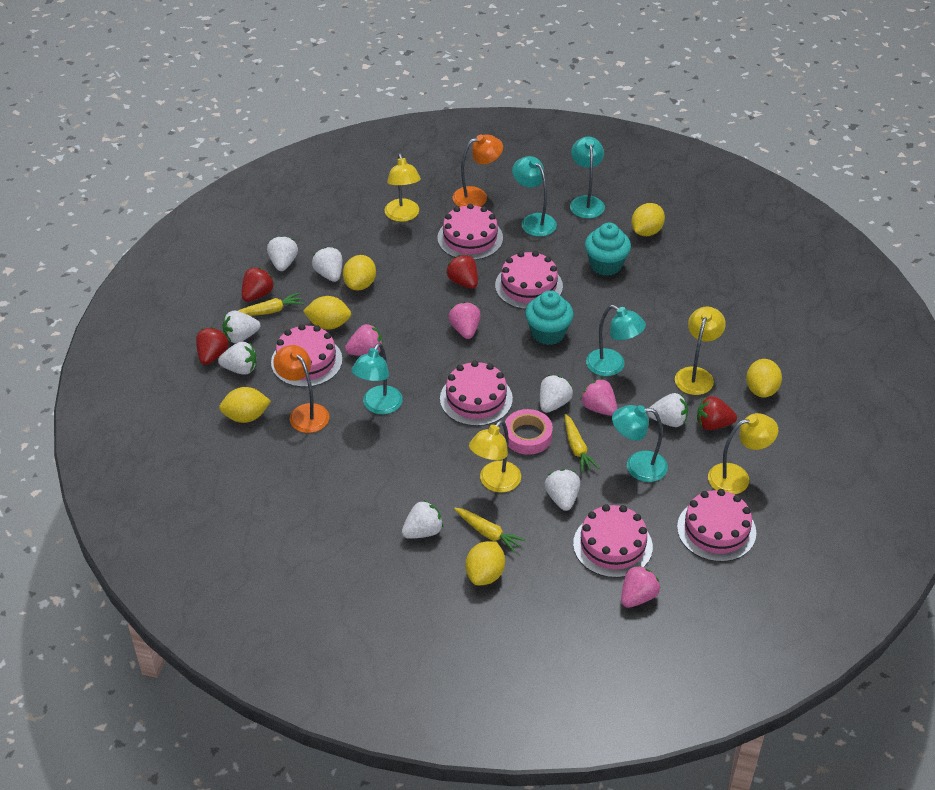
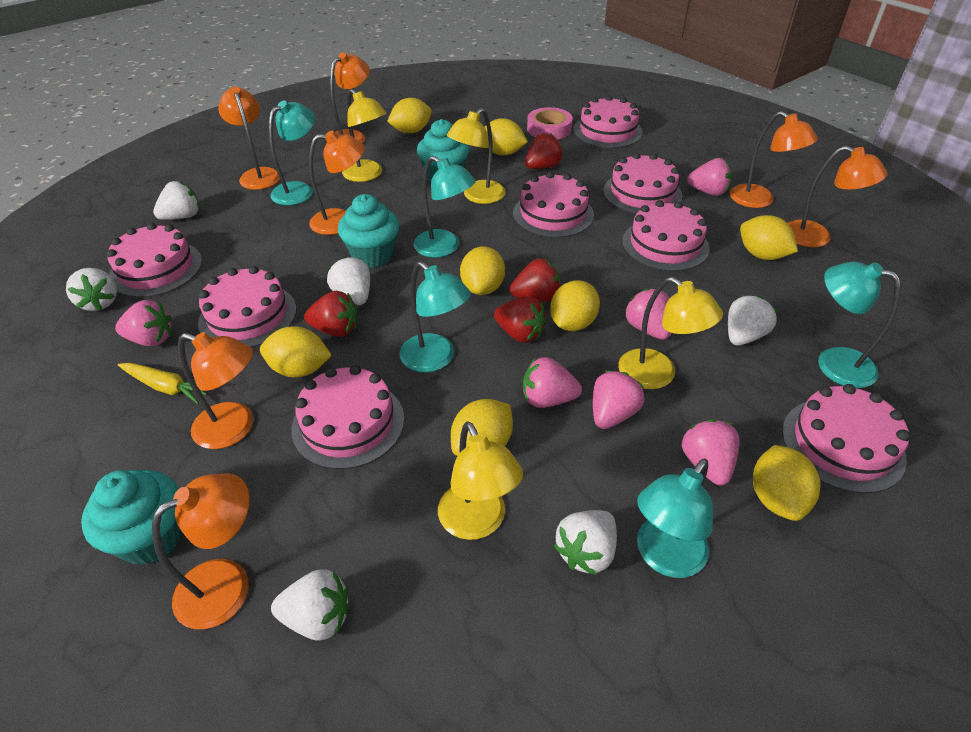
orange lamp: 2 -> 7
pink cake: 6 -> 8
pink strawberry: 4 -> 6
turquoise cupcake: 2 -> 3
white strawberry: 8 -> 6
yellow carrot: 3 -> 1
yellow lemon: 6 -> 8

